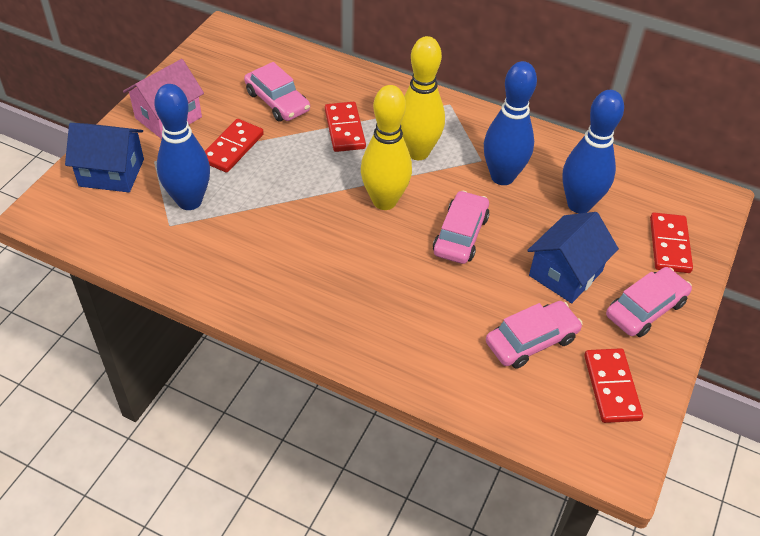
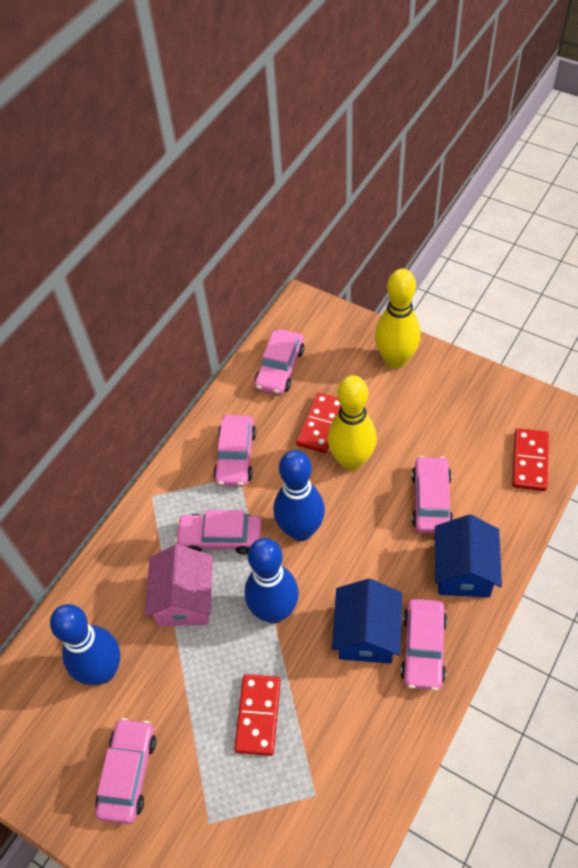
pink car: 4 -> 6
red domino: 4 -> 3

